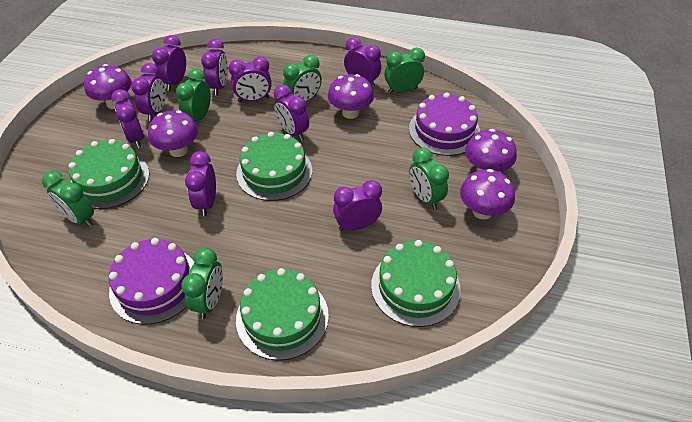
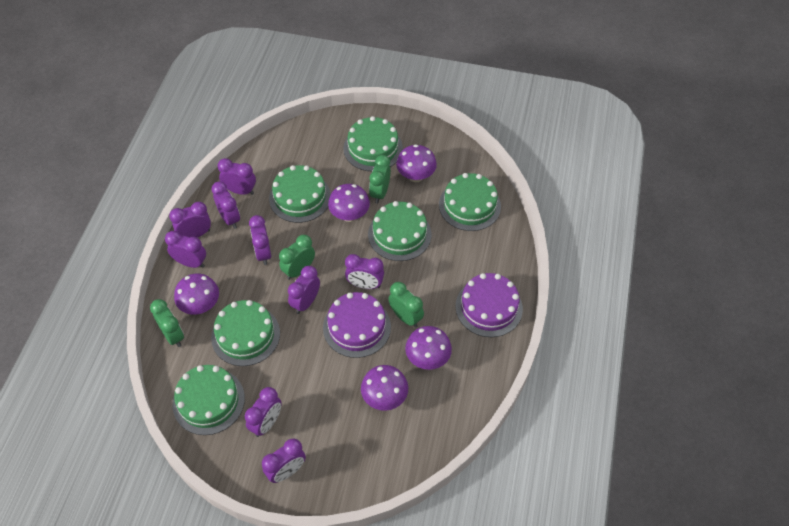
green cake: 4 -> 6
green clock: 6 -> 4

